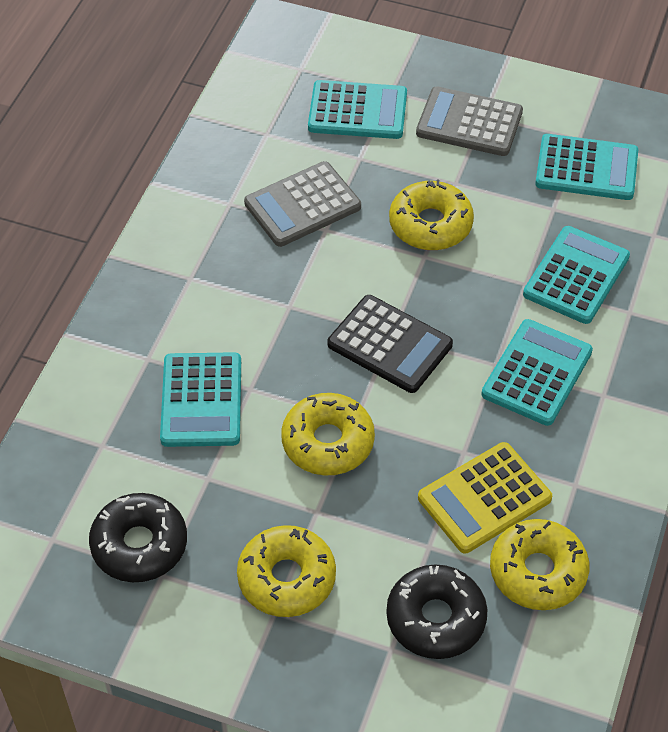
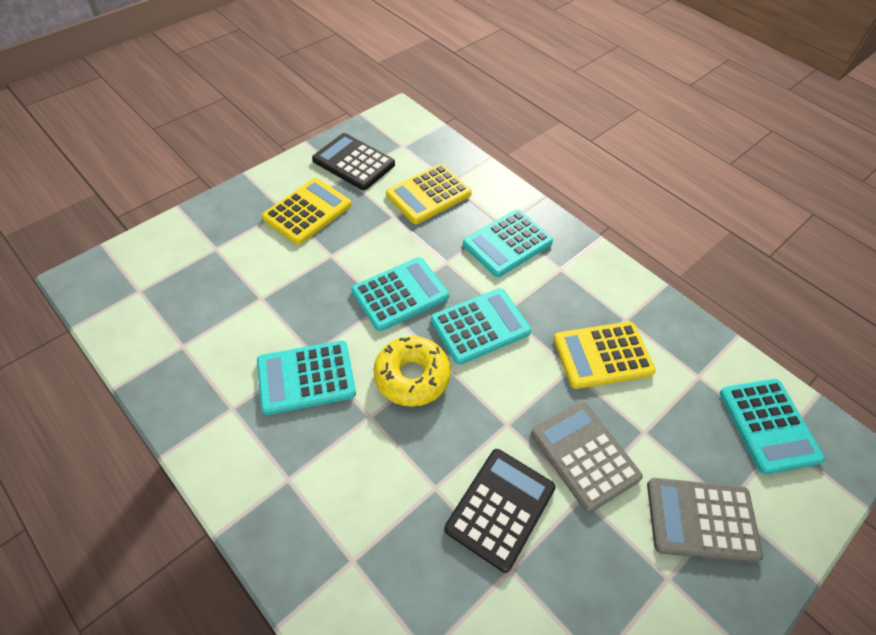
black calculator: 1 -> 2
black donut: 2 -> 0
yellow calculator: 1 -> 3
yellow donut: 4 -> 1

